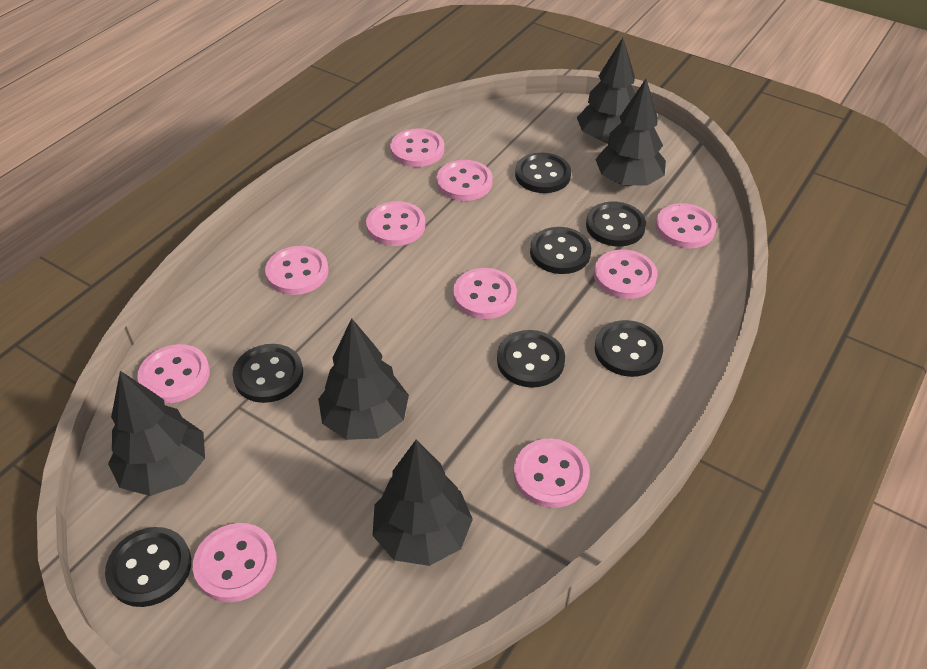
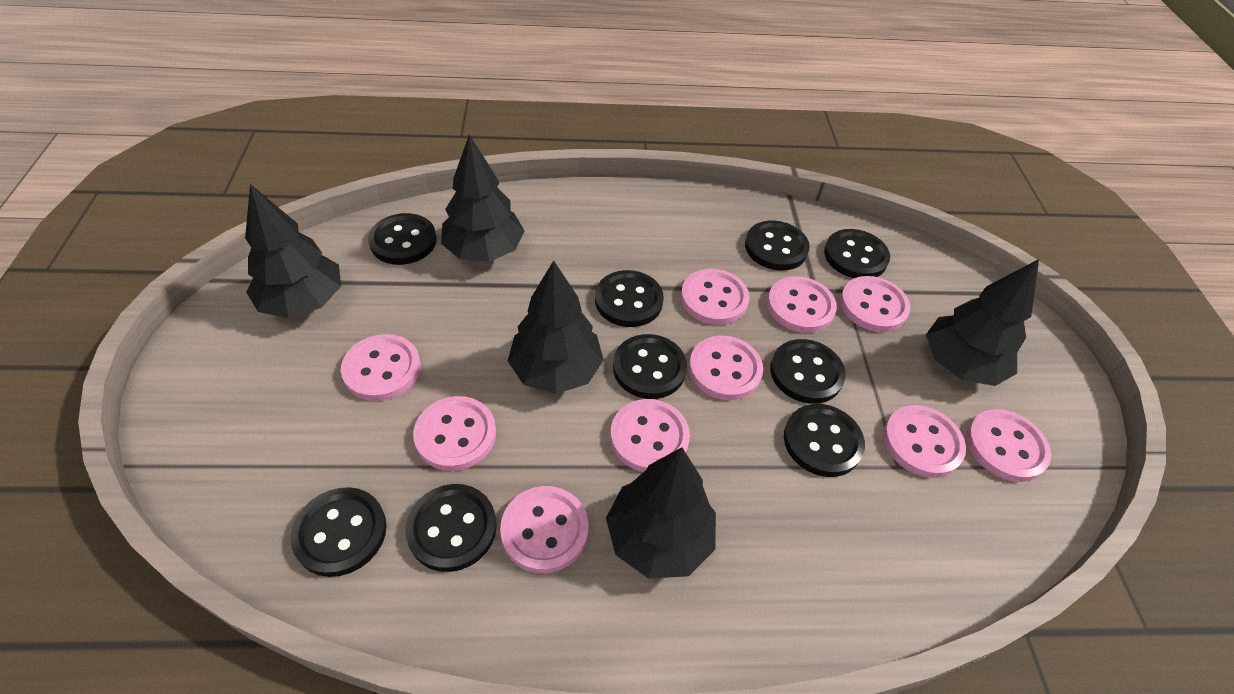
black button: 7 -> 9

